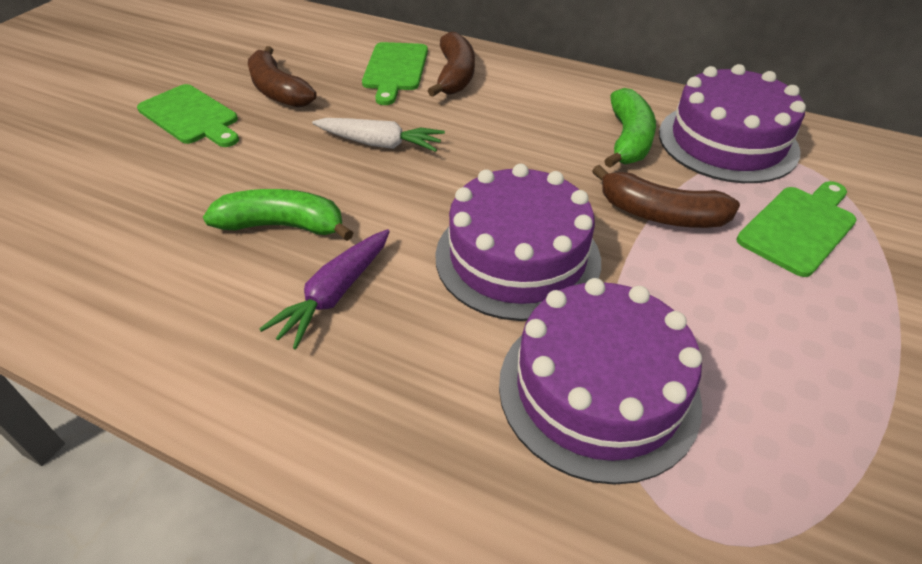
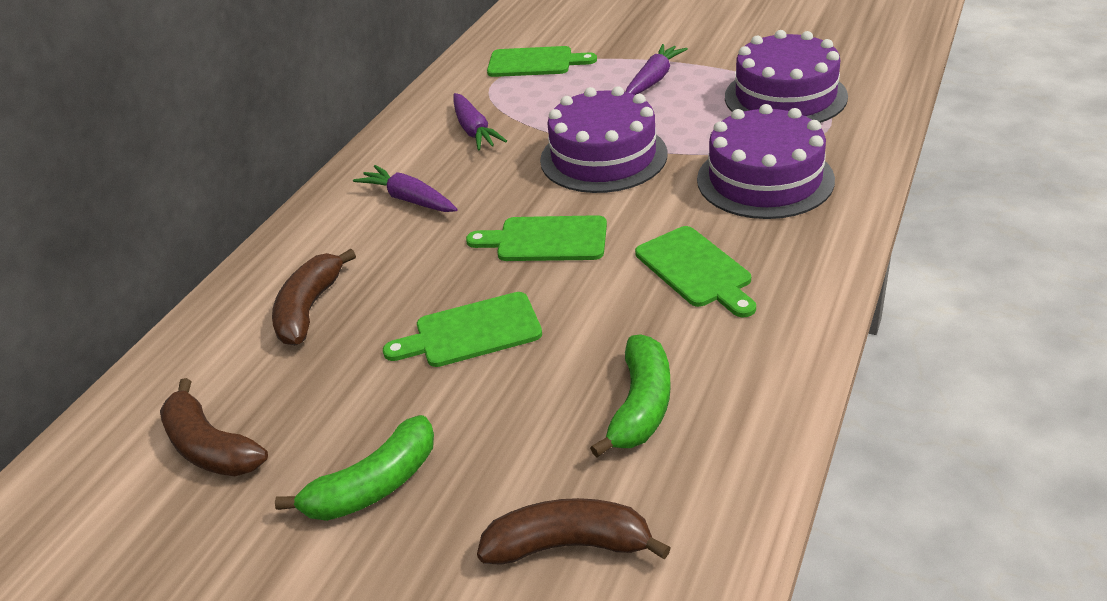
green cutting board: 3 -> 4
purple carrot: 1 -> 3
white carrot: 1 -> 0

